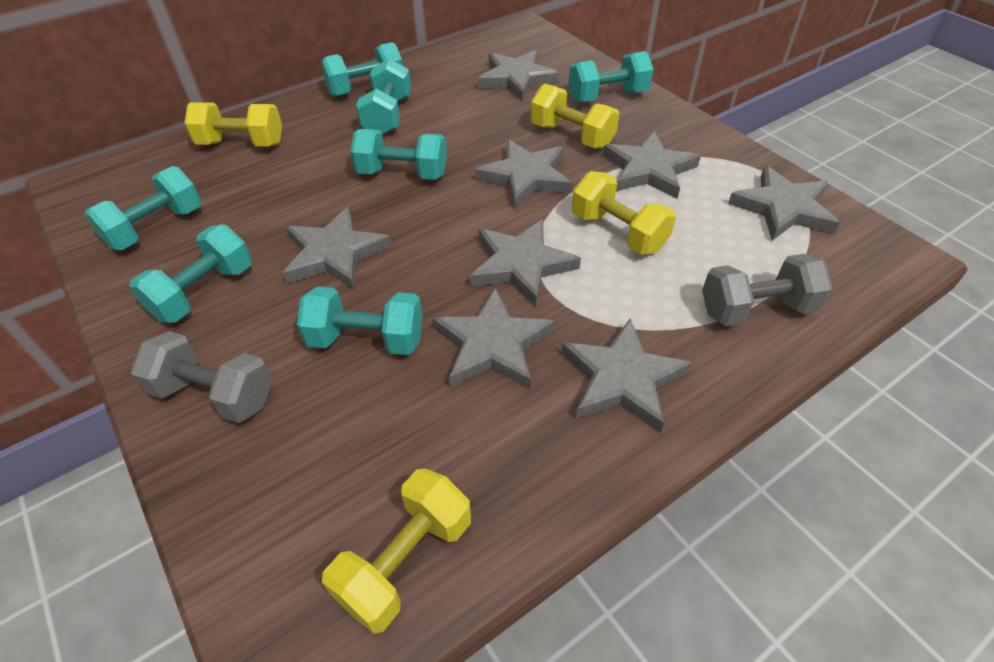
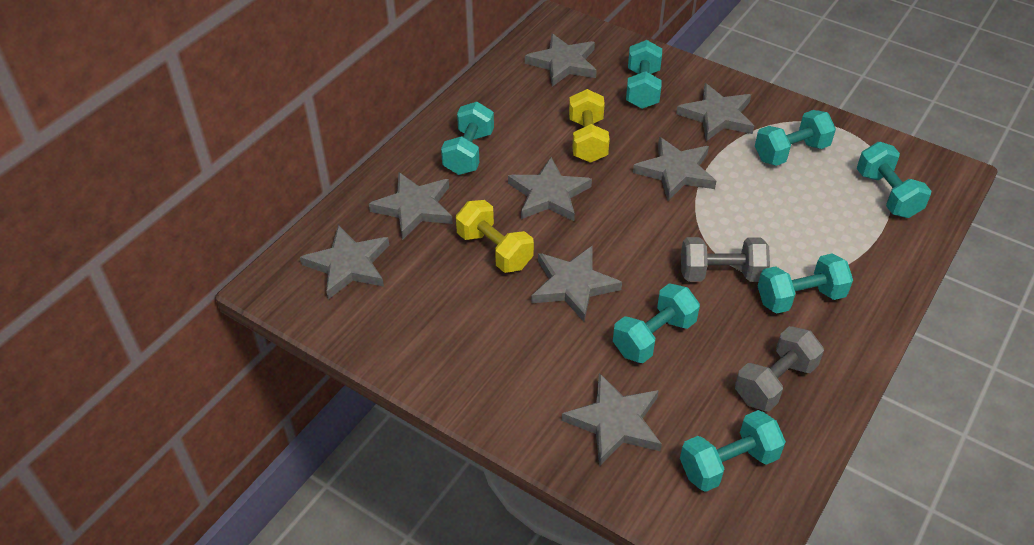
yellow dumbbell: 4 -> 2

